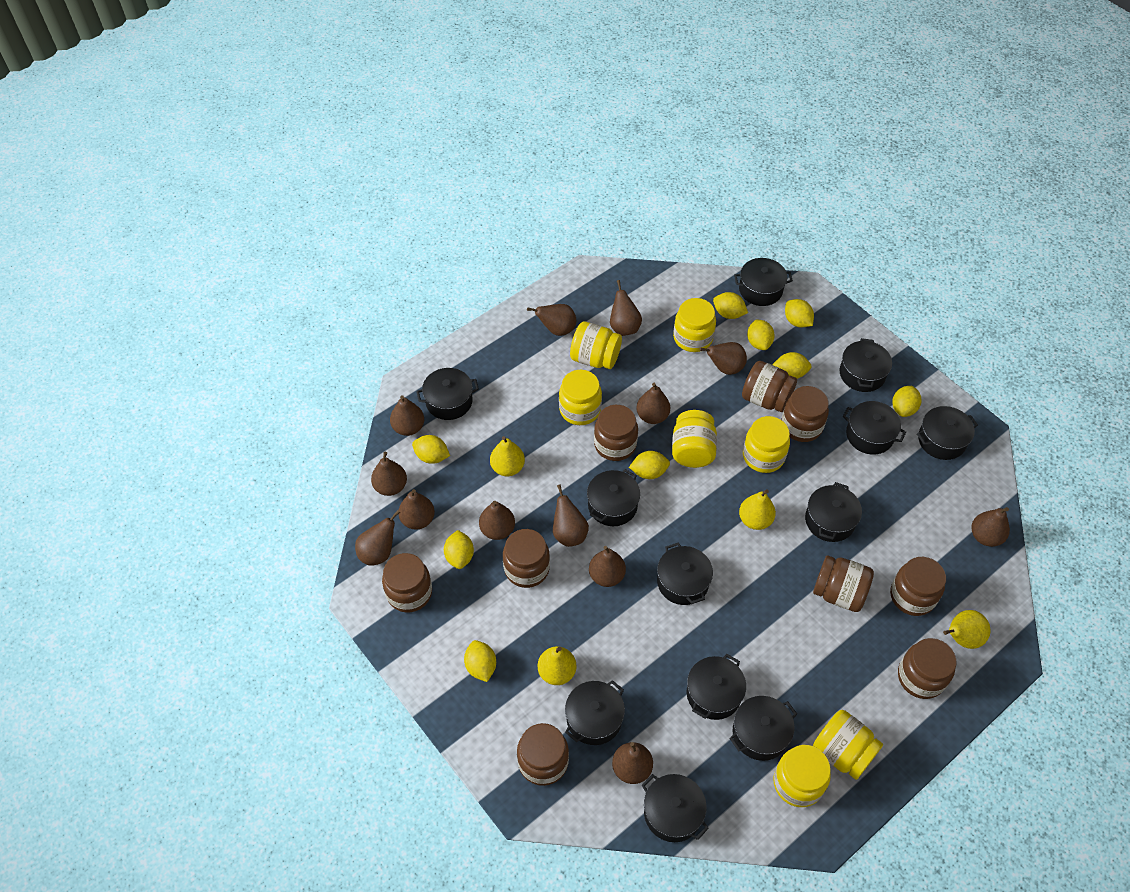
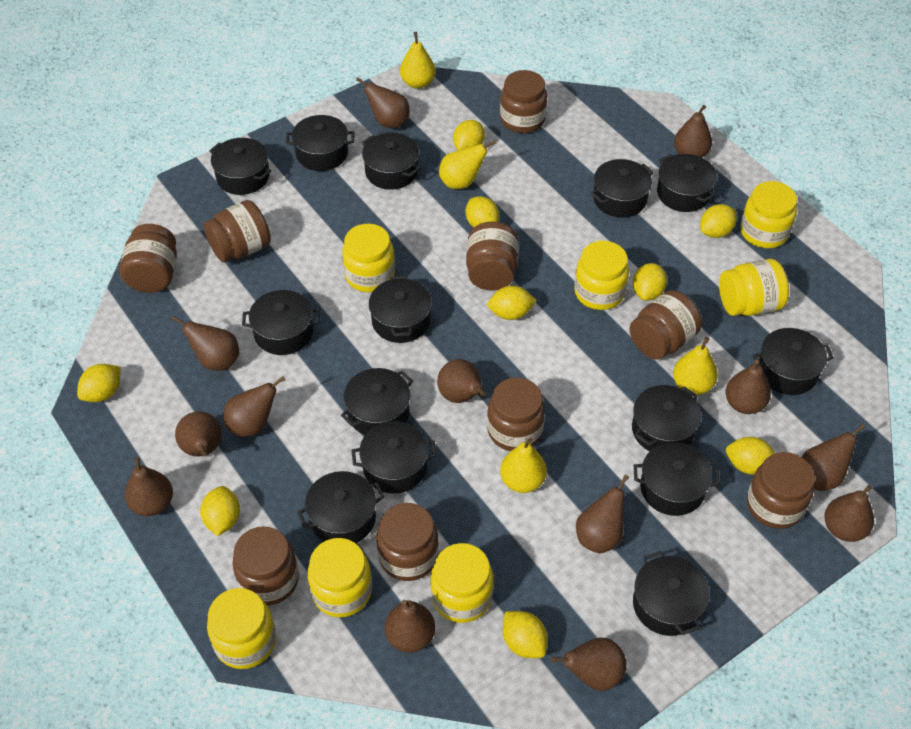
black pot: 12 -> 14

